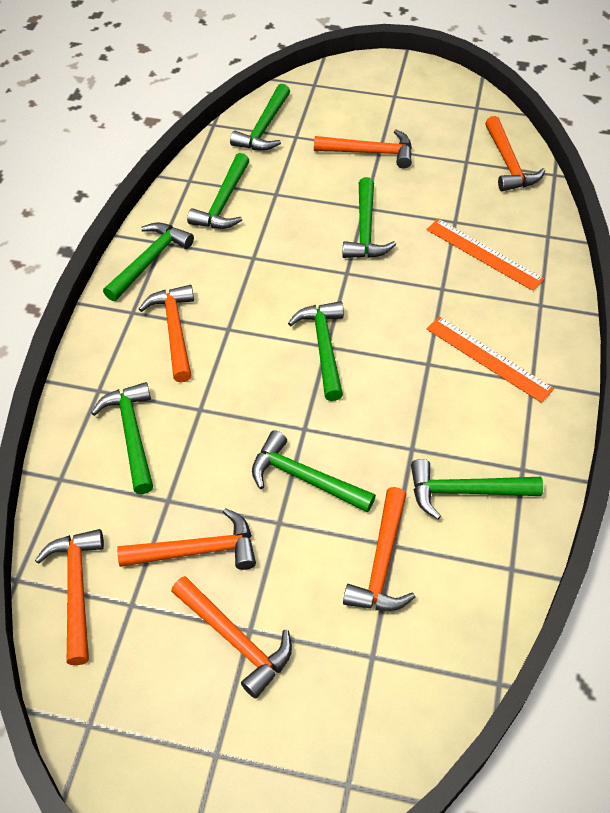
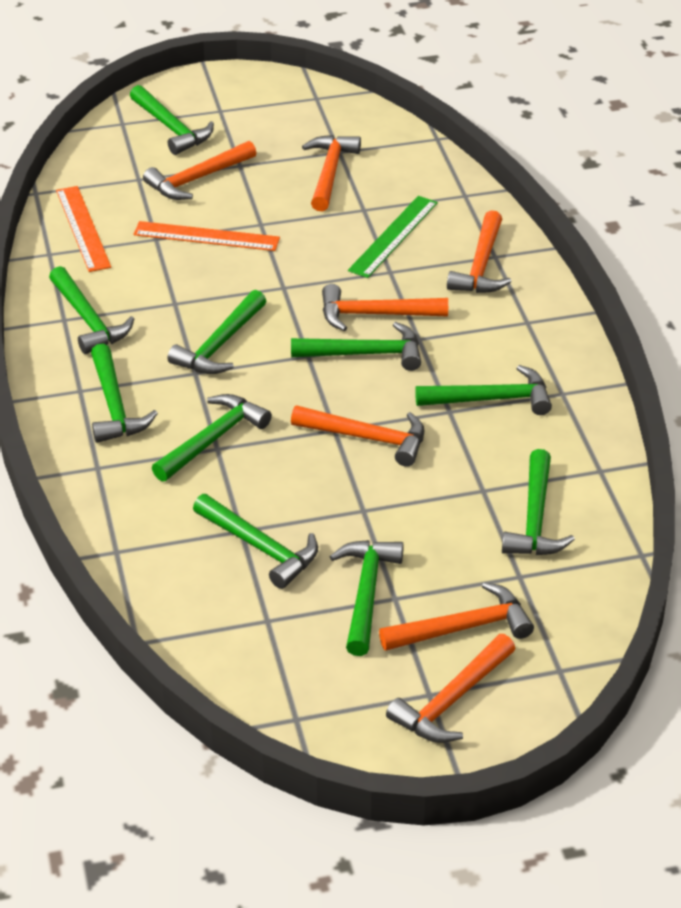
green hammer: 8 -> 10
green ruler: 0 -> 1

